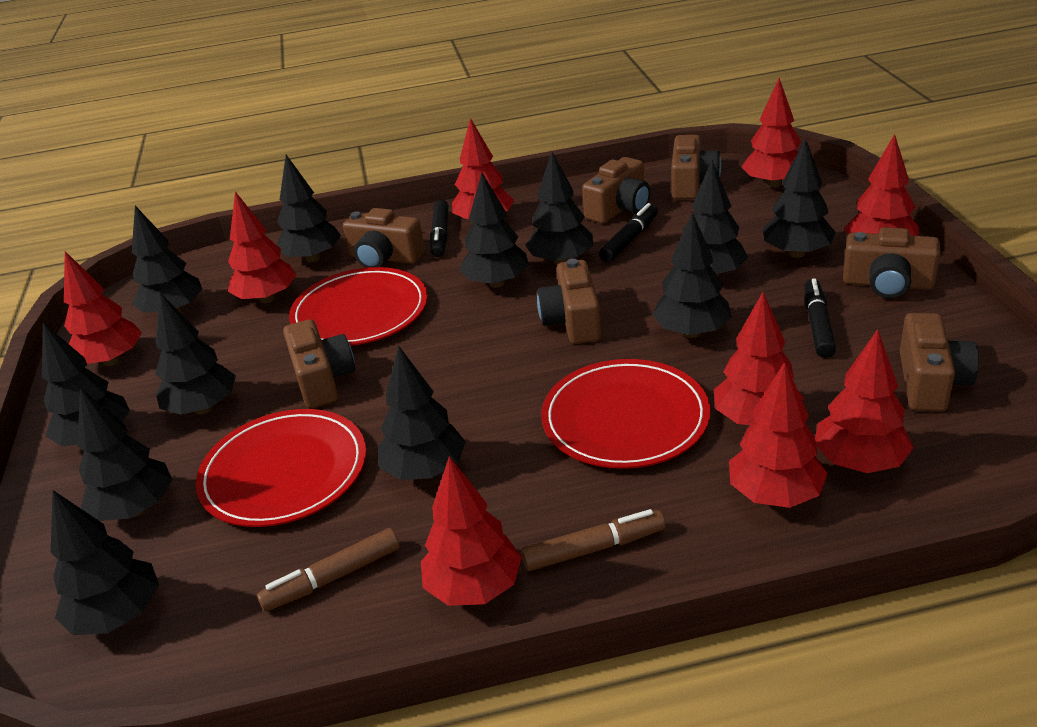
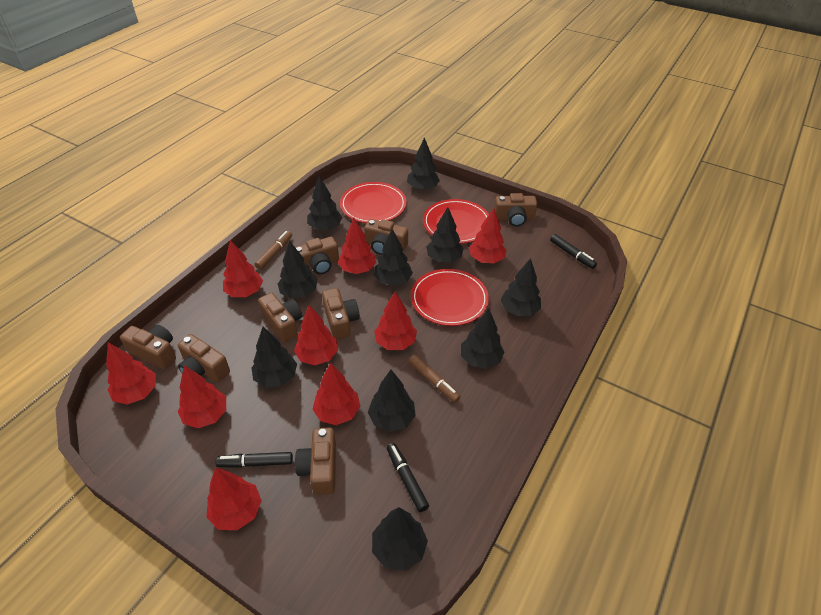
black tree: 12 -> 10
brown camera: 7 -> 8

